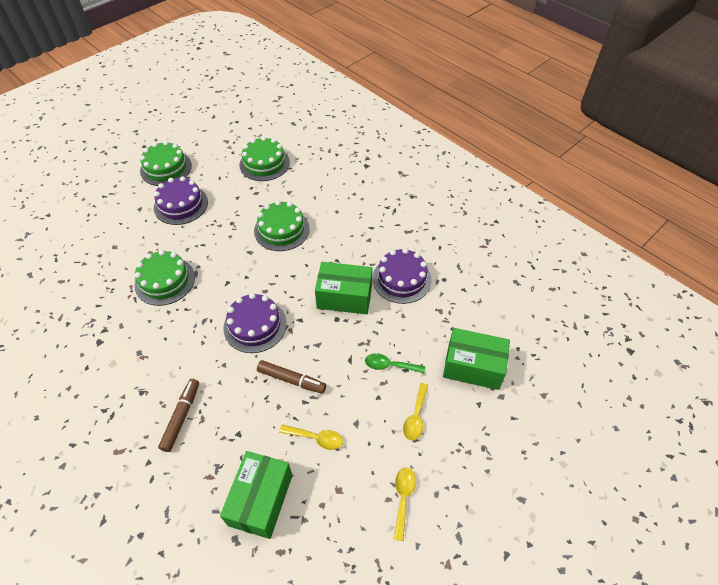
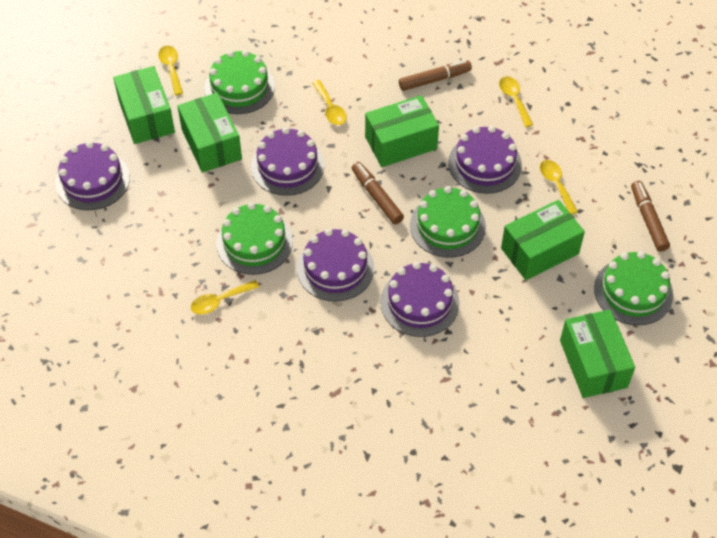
brown marker: 2 -> 3
green box: 3 -> 5
green spoon: 1 -> 0
purple cake: 3 -> 5
yellow spoon: 3 -> 5

